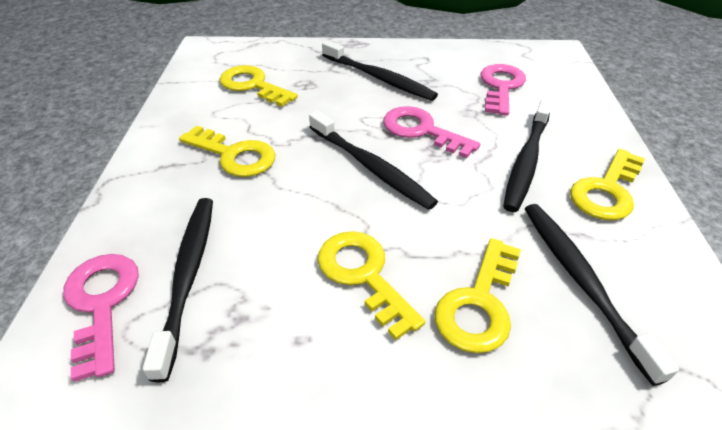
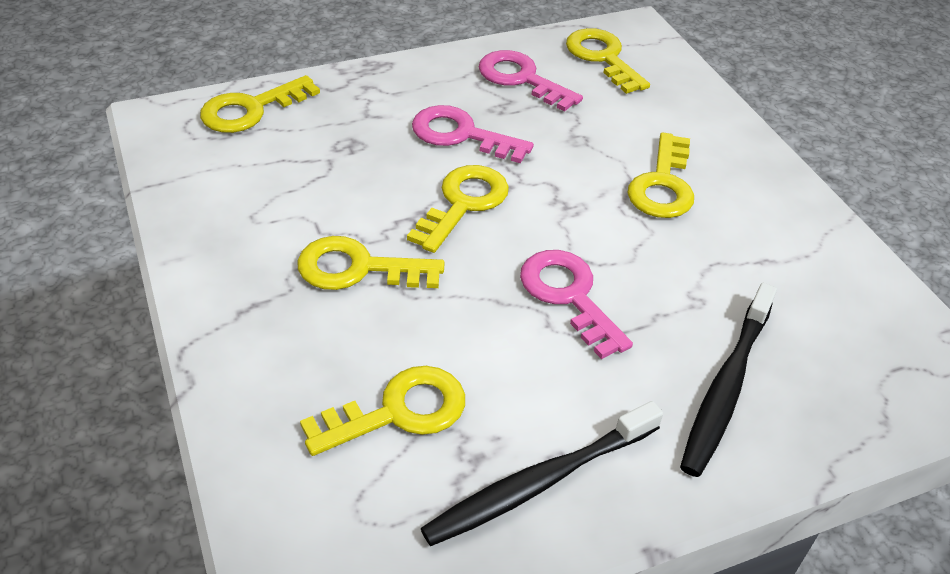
black toothbrush: 5 -> 2
yellow key: 5 -> 6

